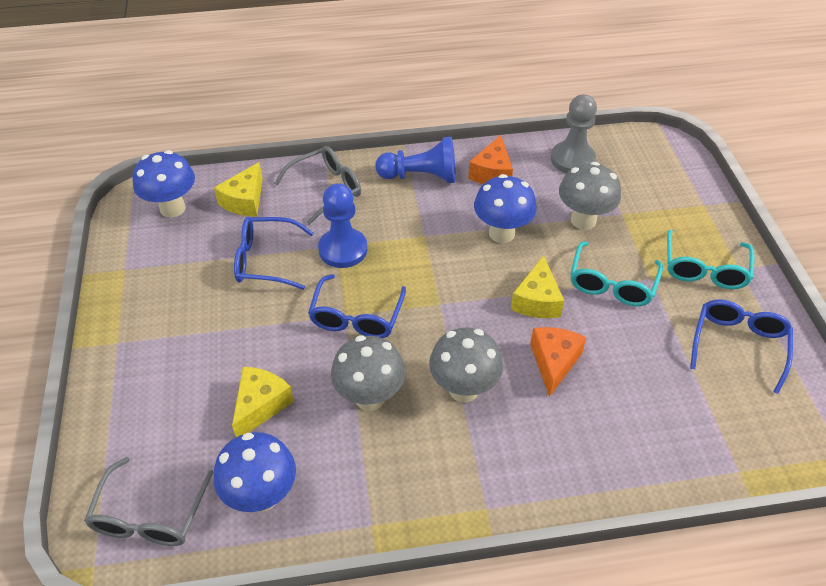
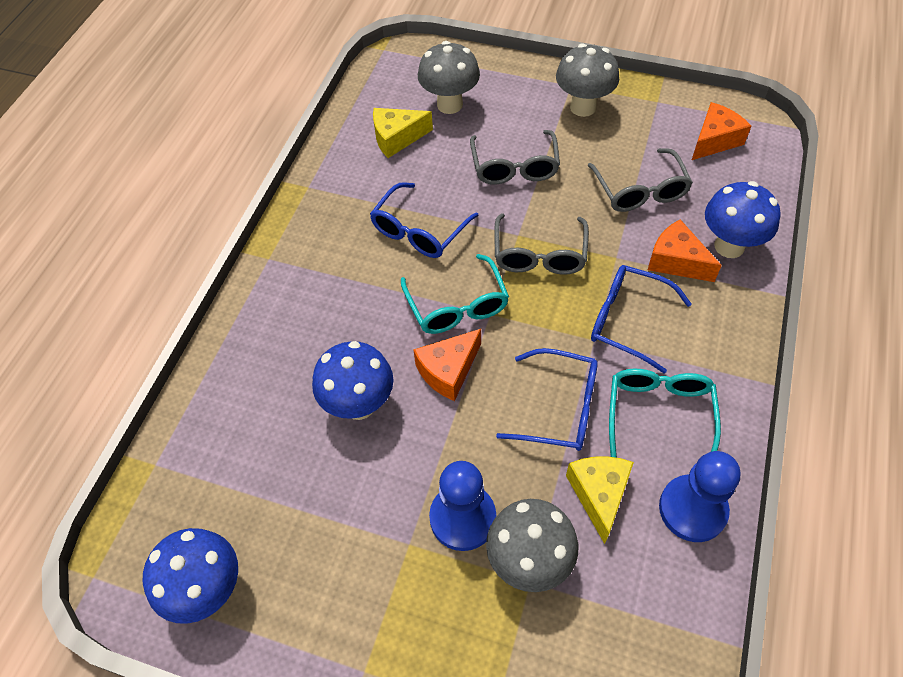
grey glasses: 2 -> 3
grey pawn: 1 -> 0
orange cheese: 2 -> 3
yellow cheese: 3 -> 2

